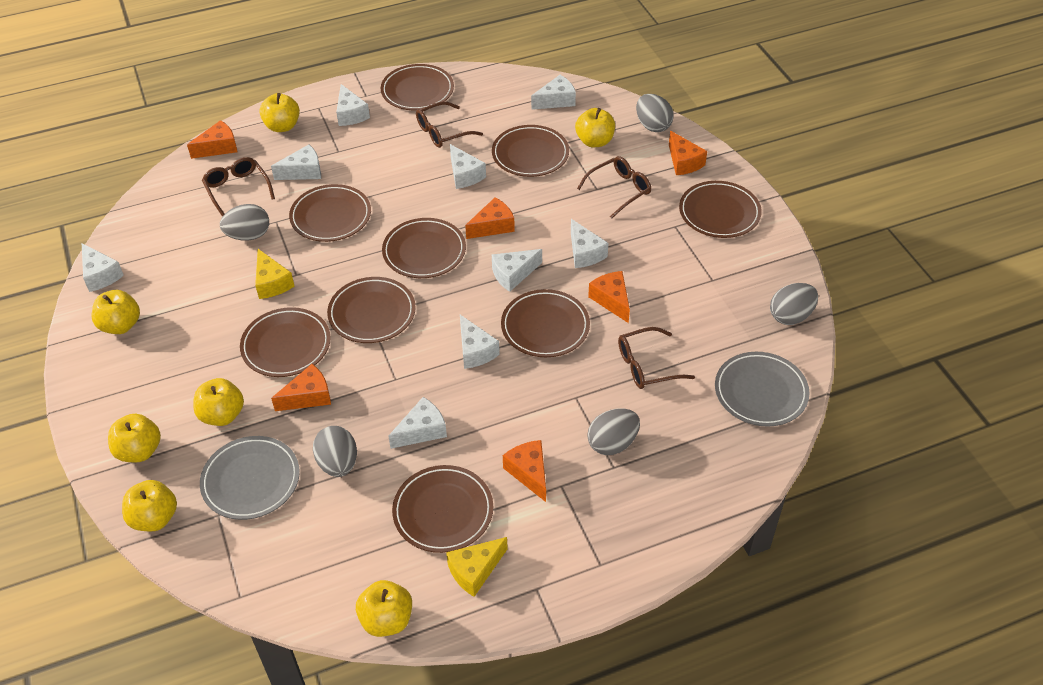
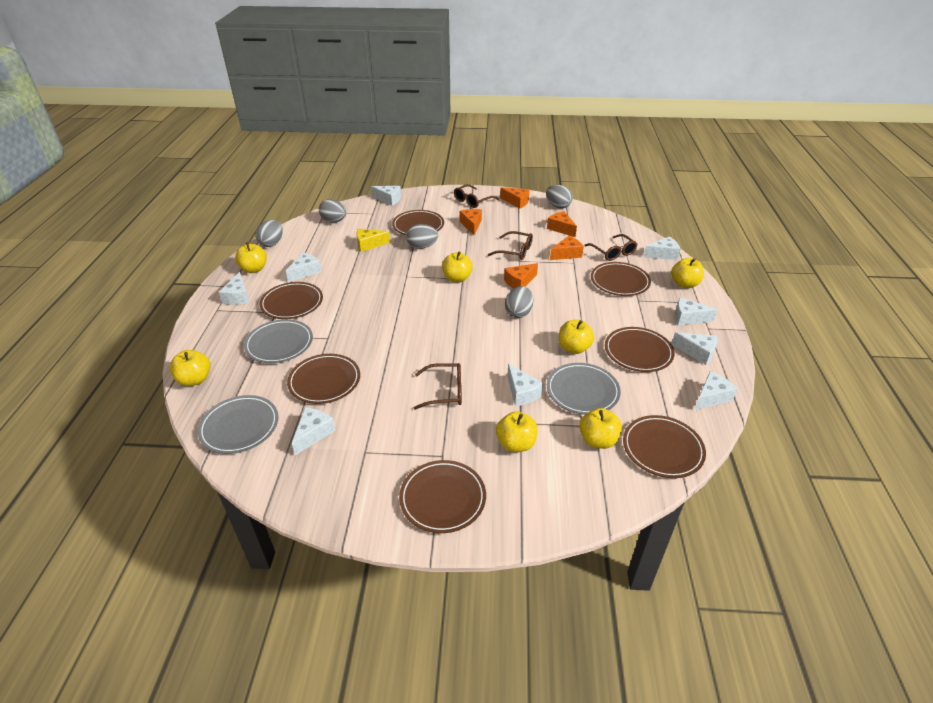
brown plate: 9 -> 7
grey plate: 2 -> 3
orange cheese: 6 -> 5
yellow cheese: 2 -> 1

